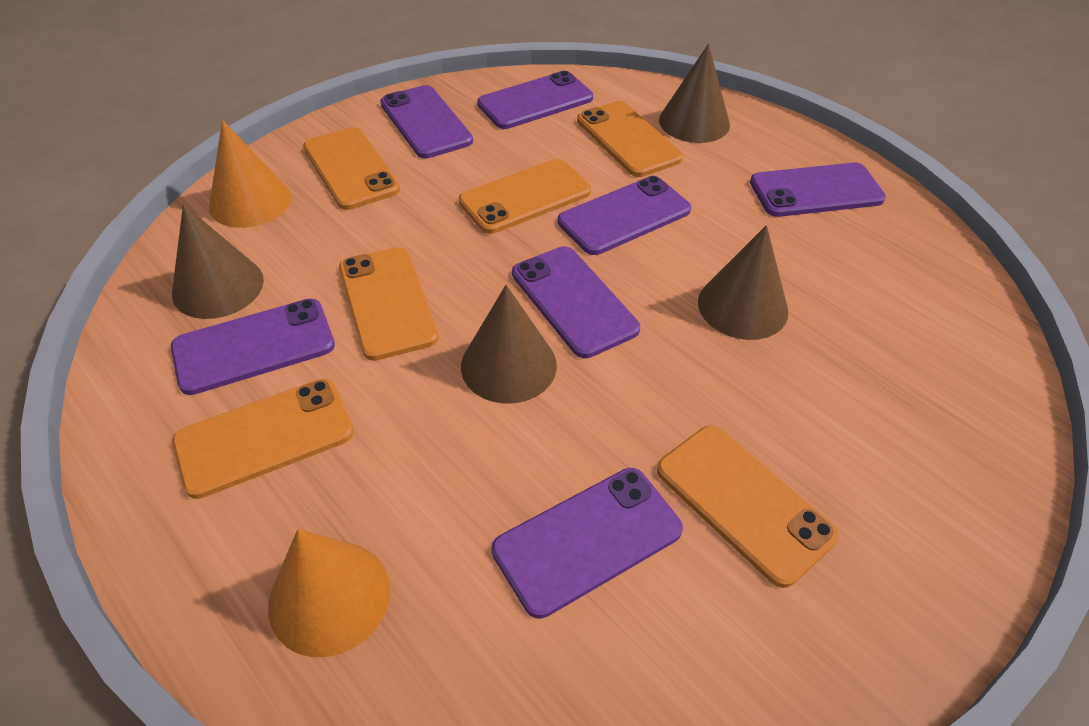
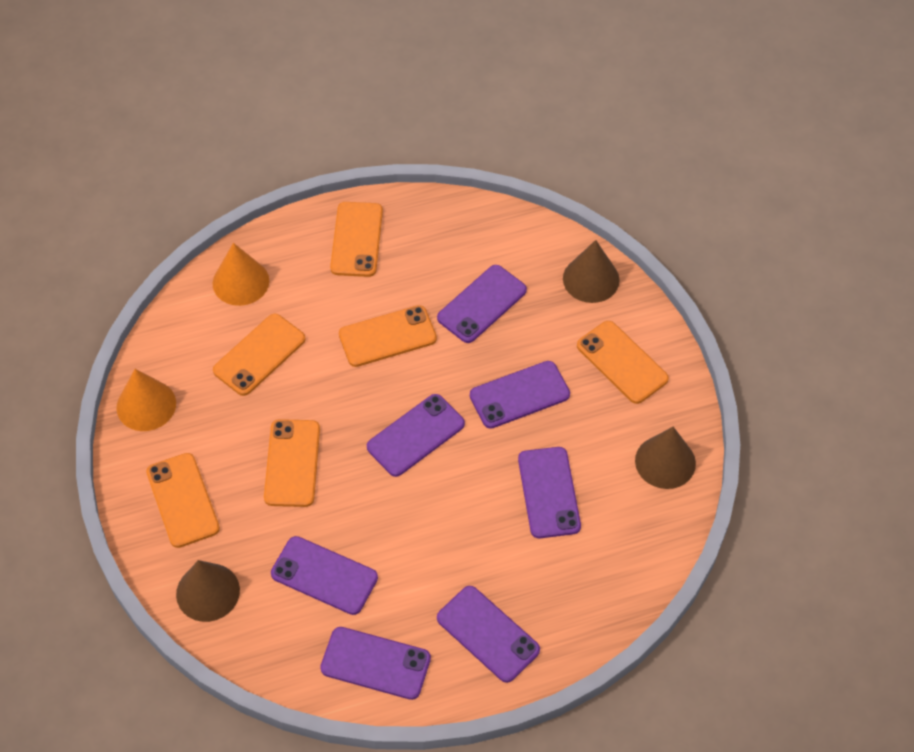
brown cone: 4 -> 3

